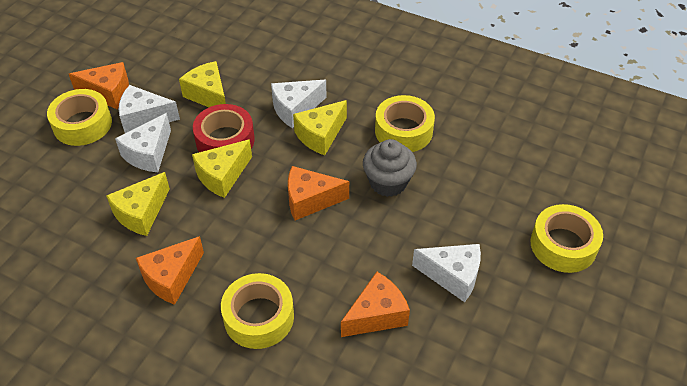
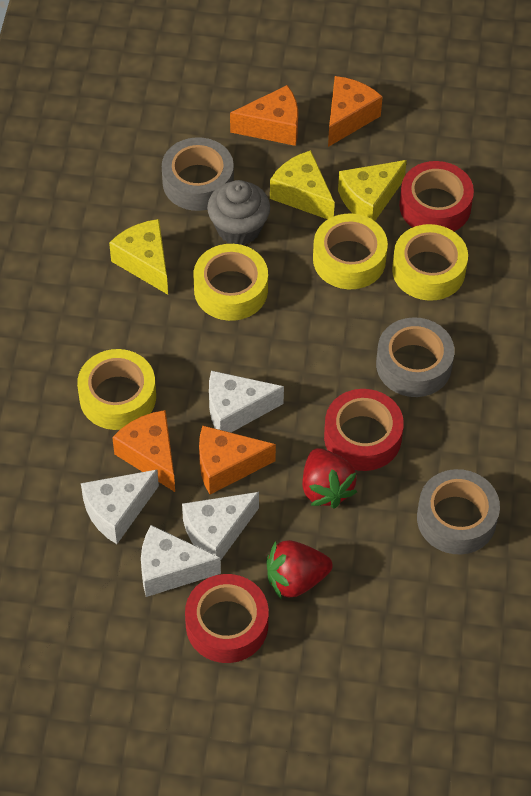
grey tape: 0 -> 3
red strawberry: 0 -> 2
red tape: 1 -> 3
yellow cheese: 4 -> 3

